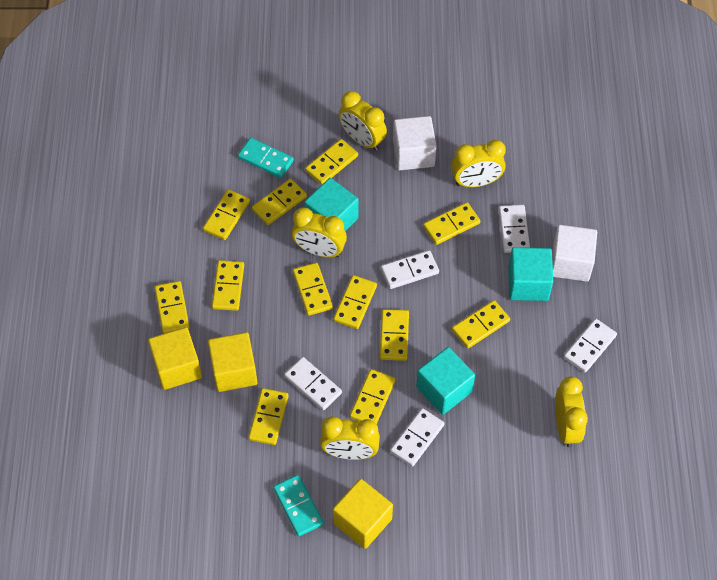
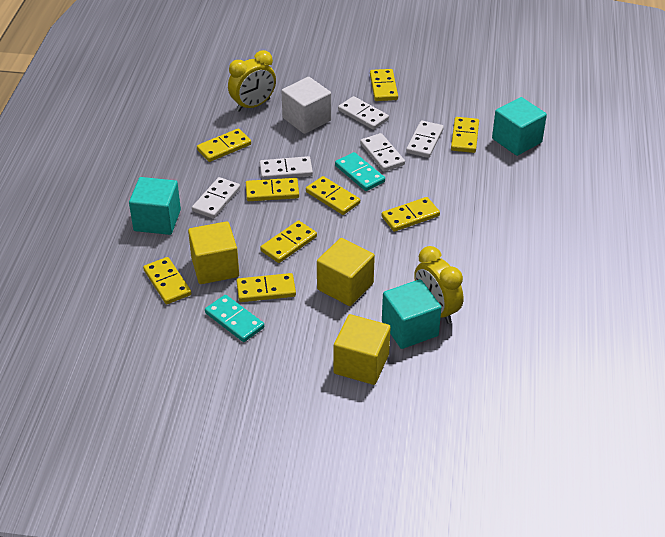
white cube: 2 -> 1
yellow clock: 5 -> 2
yellow domino: 12 -> 9

